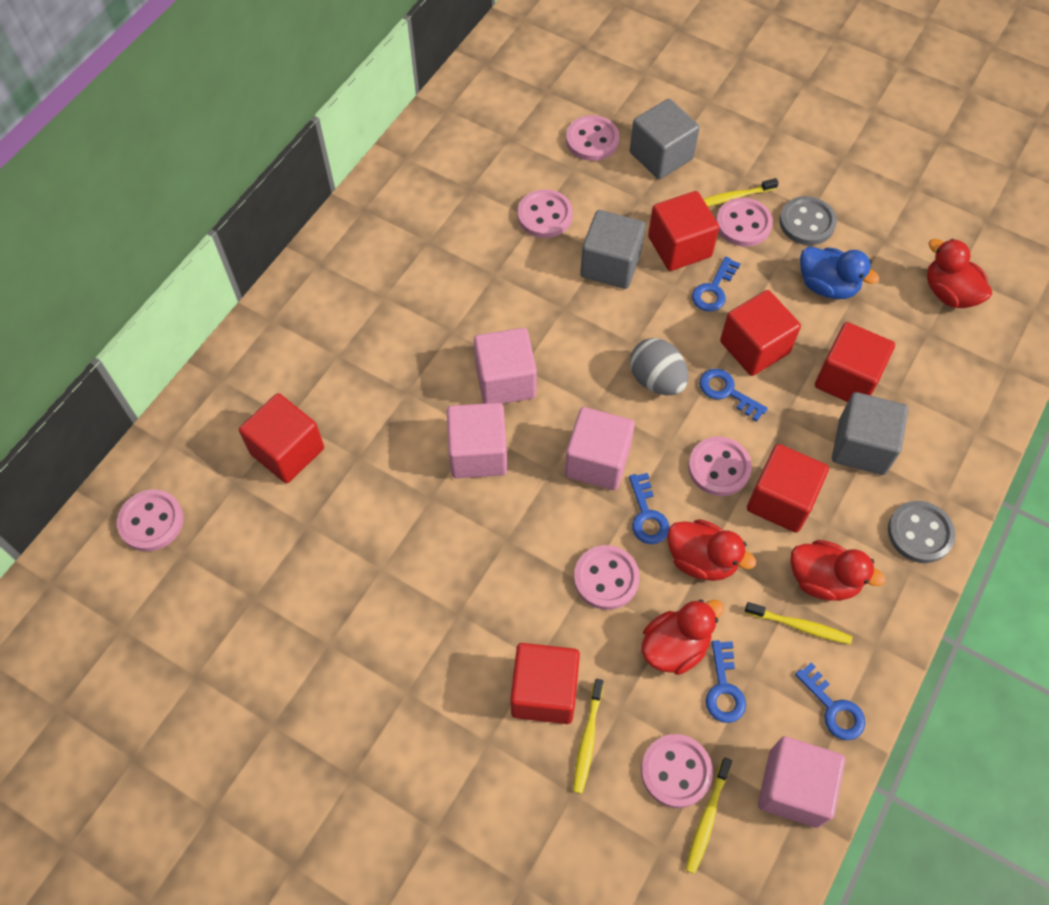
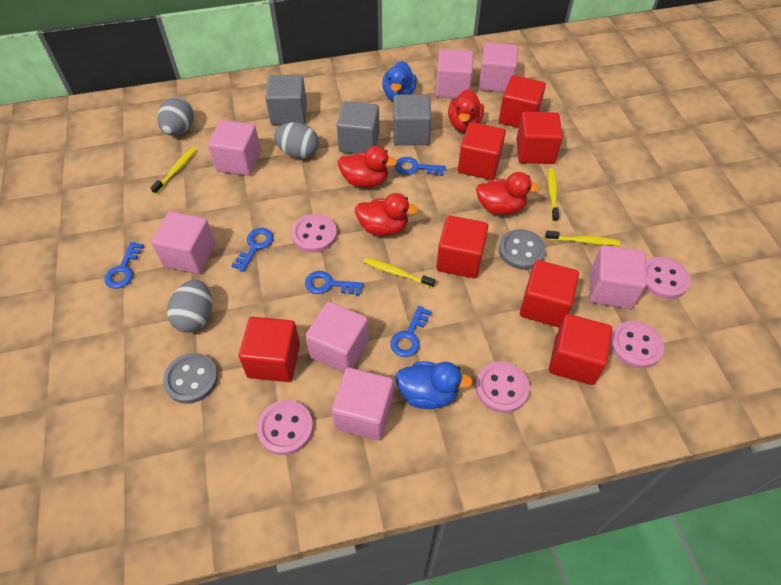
blue duck: 1 -> 2
grey egg: 1 -> 3
pink button: 7 -> 5
pink cube: 4 -> 7
red cube: 6 -> 7

